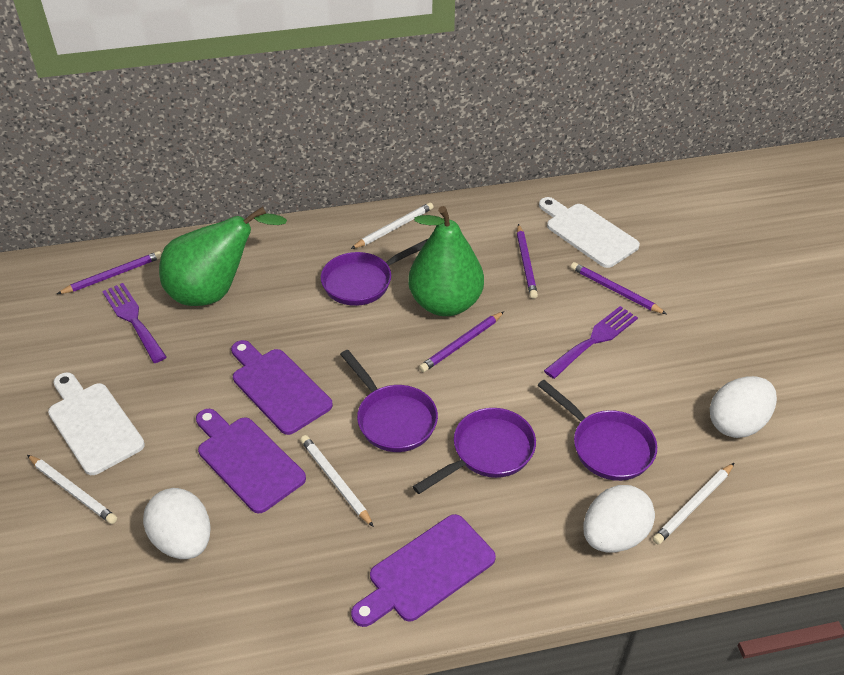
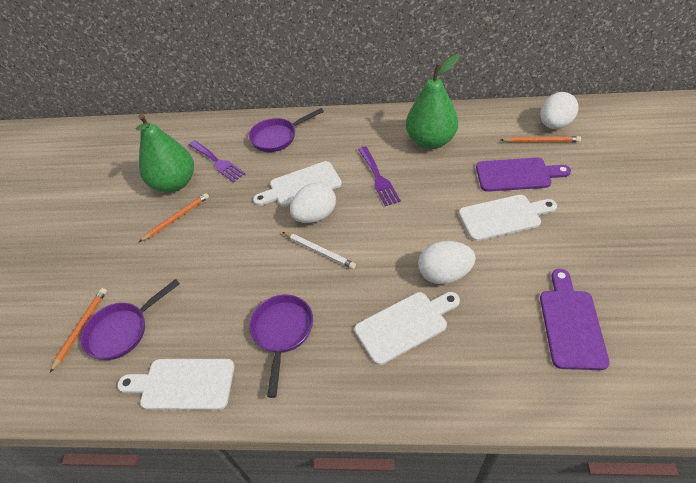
orange pencil: 0 -> 3
purple cutting board: 3 -> 2
purple pan: 4 -> 3
purple pencil: 4 -> 0
white cutting board: 2 -> 4
white pencil: 4 -> 1

